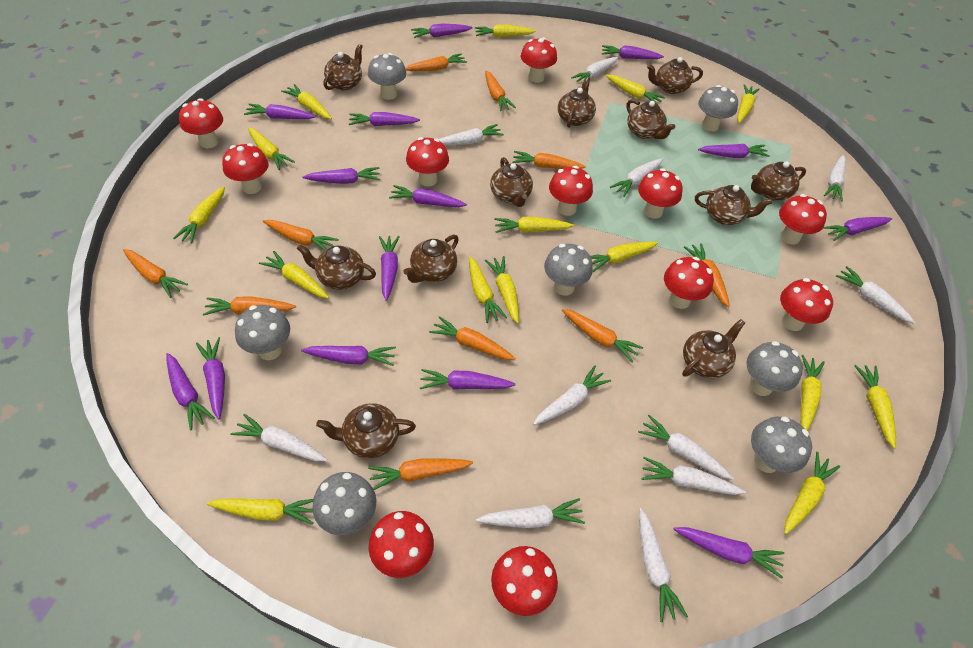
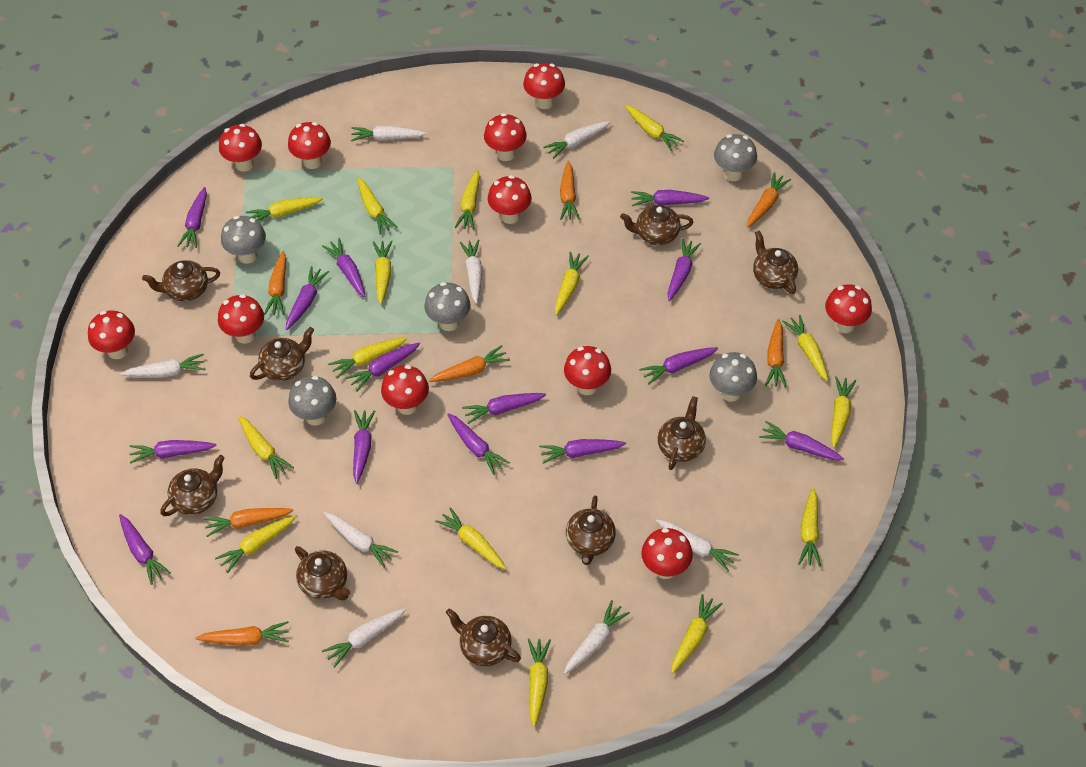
brown teapot: 11 -> 9
grey mushroom: 7 -> 5
orange carrot: 10 -> 7
white carrot: 11 -> 8

